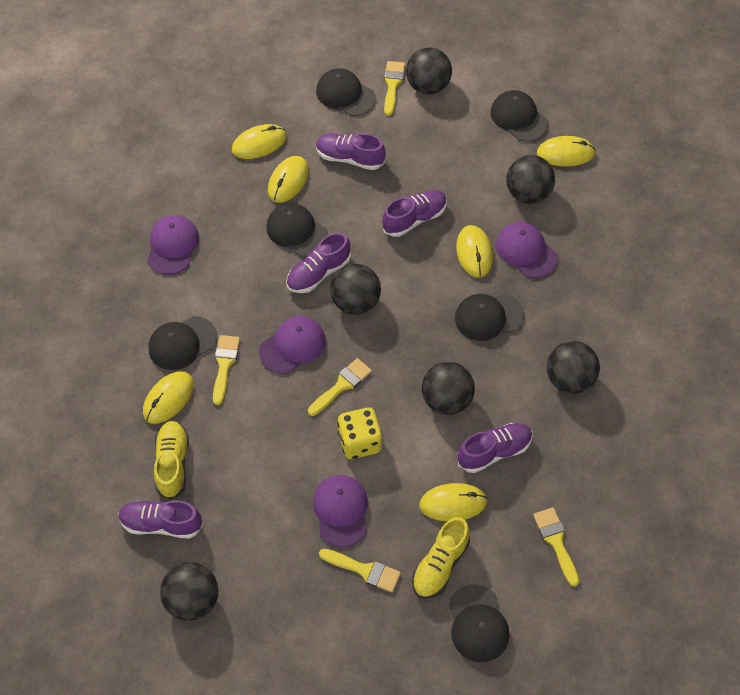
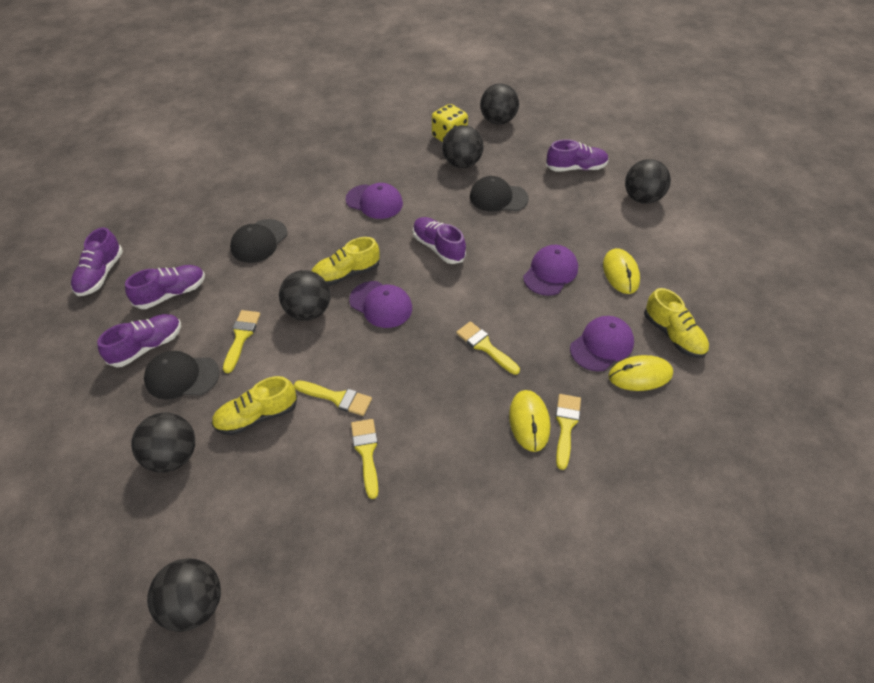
black cap: 6 -> 3
yellow mouse: 6 -> 3
yellow shoe: 2 -> 3

